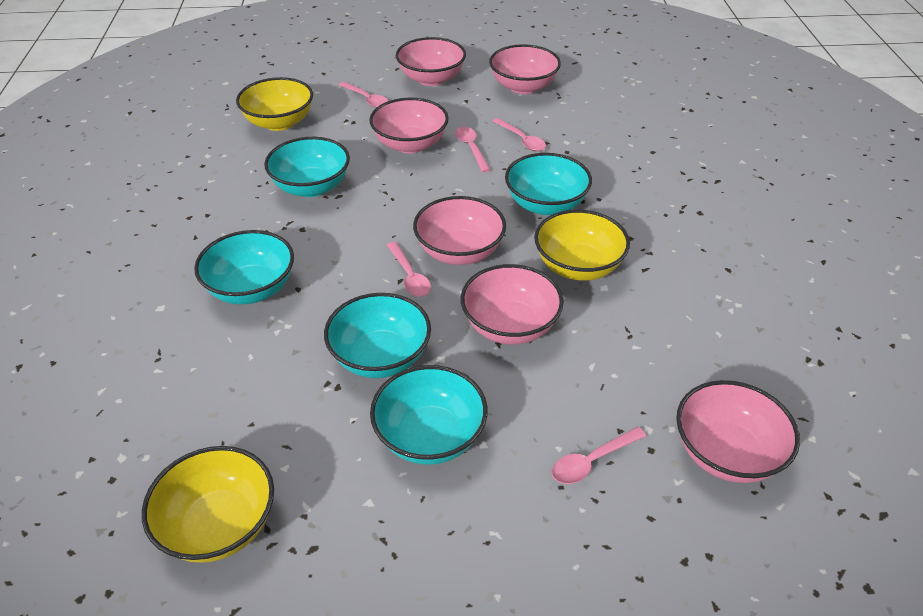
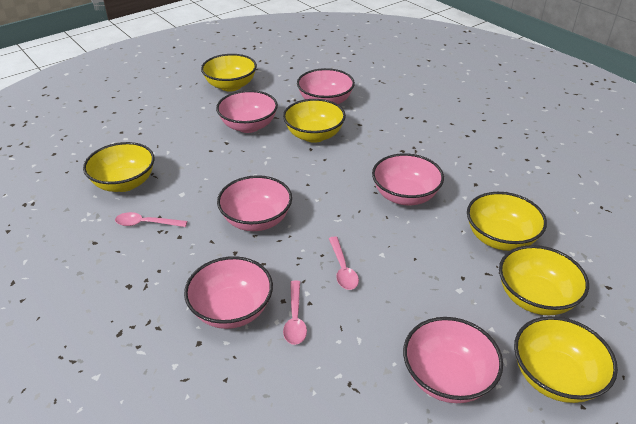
pink spoon: 5 -> 3
turquoise bowl: 5 -> 0
yellow bowl: 3 -> 6

